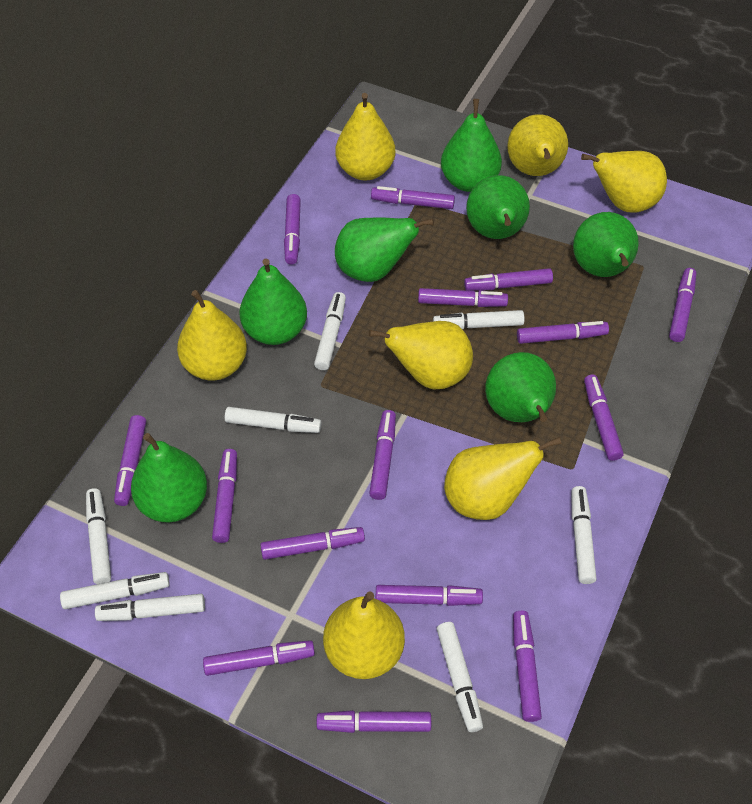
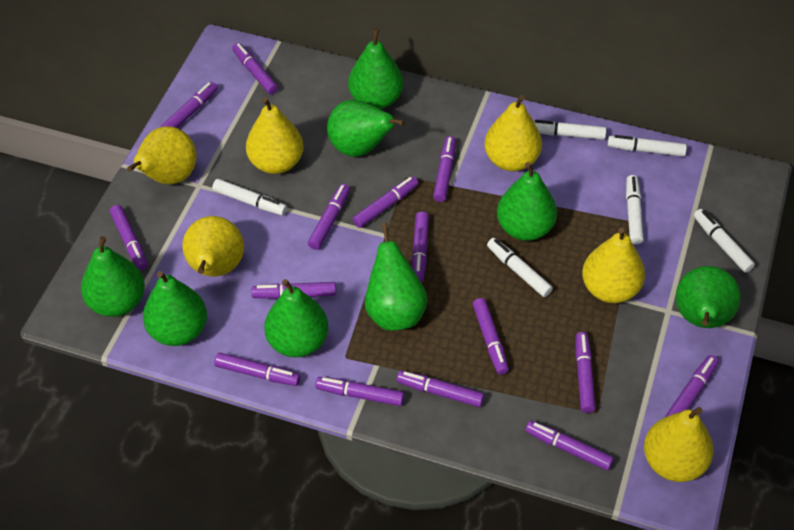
green pear: 7 -> 8
white marker: 8 -> 6
yellow pear: 7 -> 6

